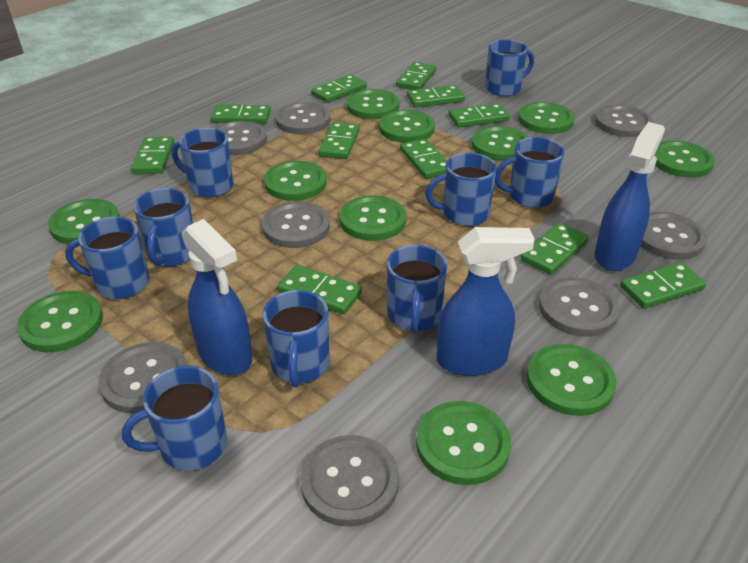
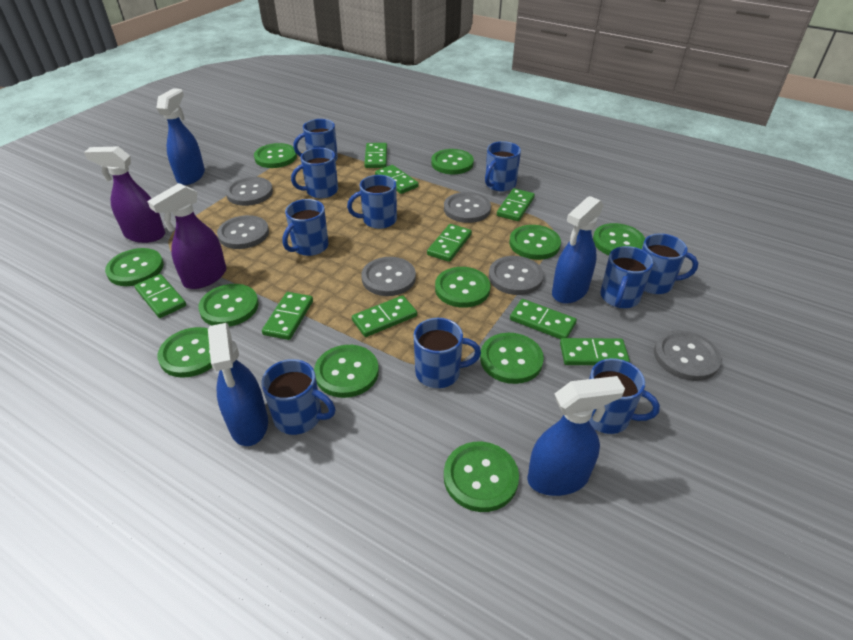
blue mug: 9 -> 10
blue spray bottle: 3 -> 4
green domino: 11 -> 9
grey button: 8 -> 6
purple spray bottle: 0 -> 2

